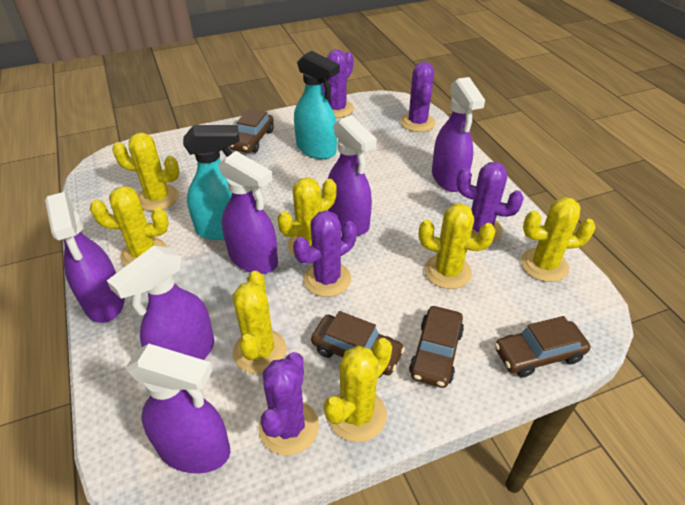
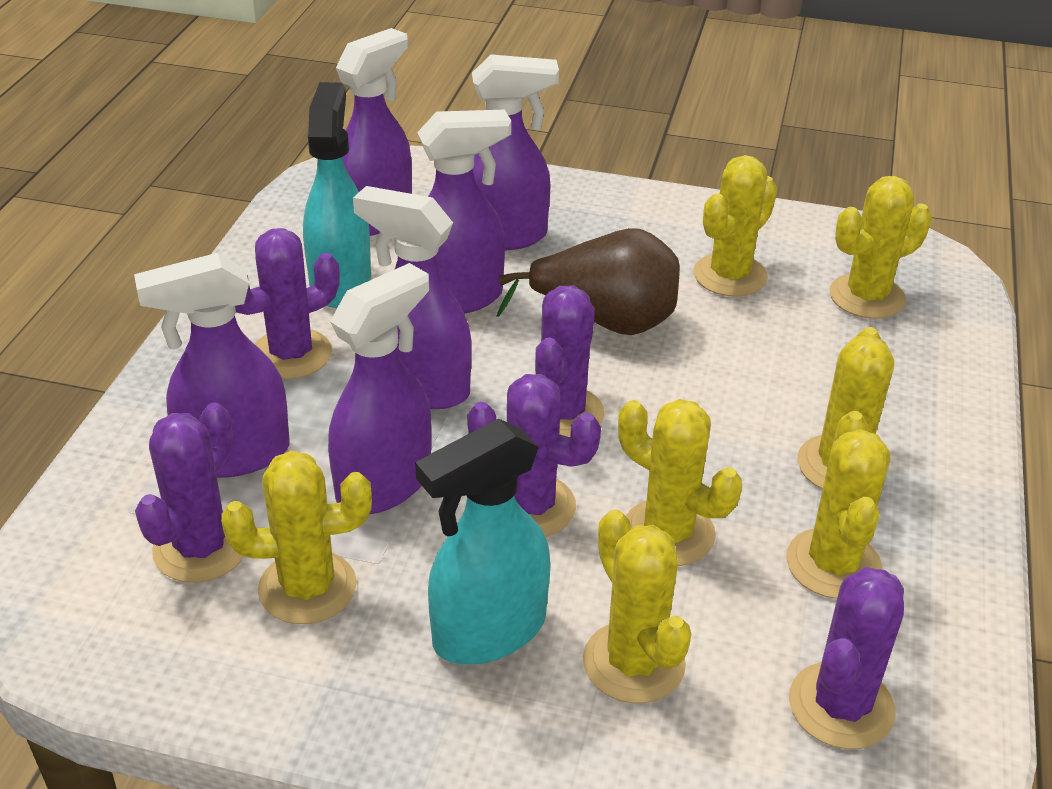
brown car: 4 -> 0
brown pear: 0 -> 1

